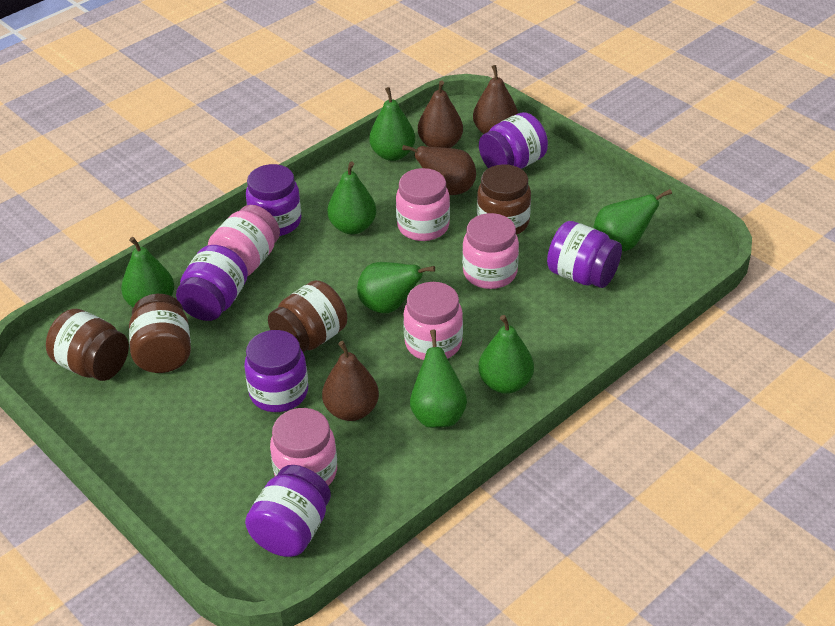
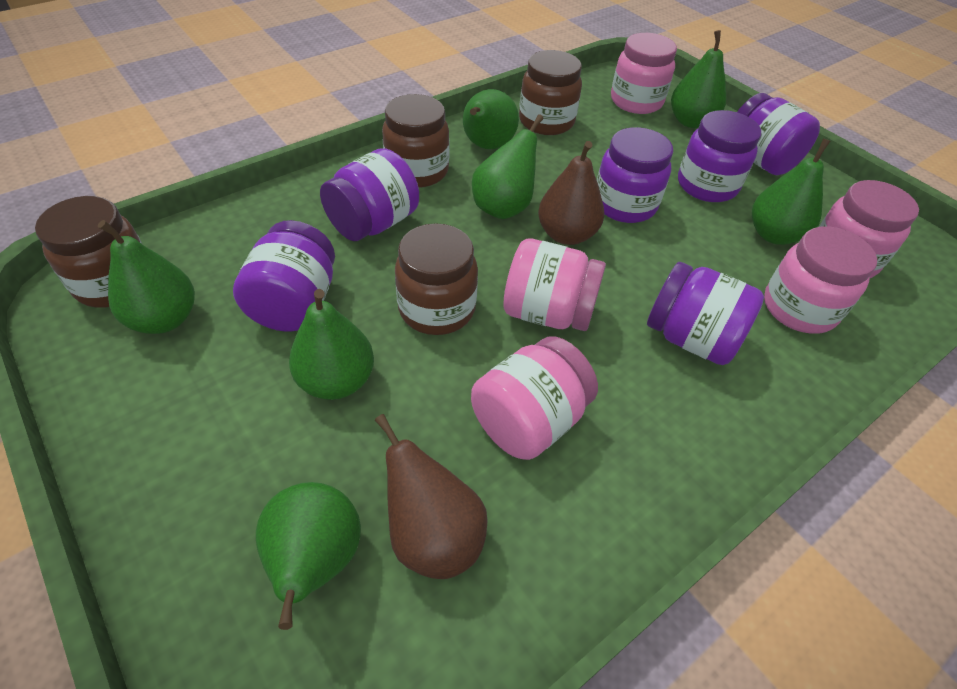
brown pear: 4 -> 2

